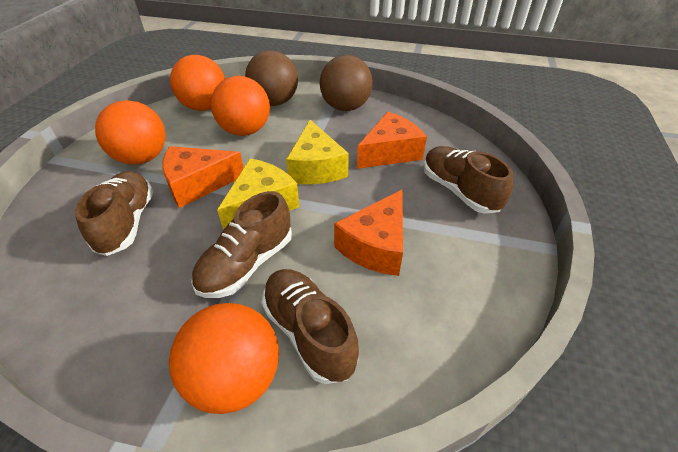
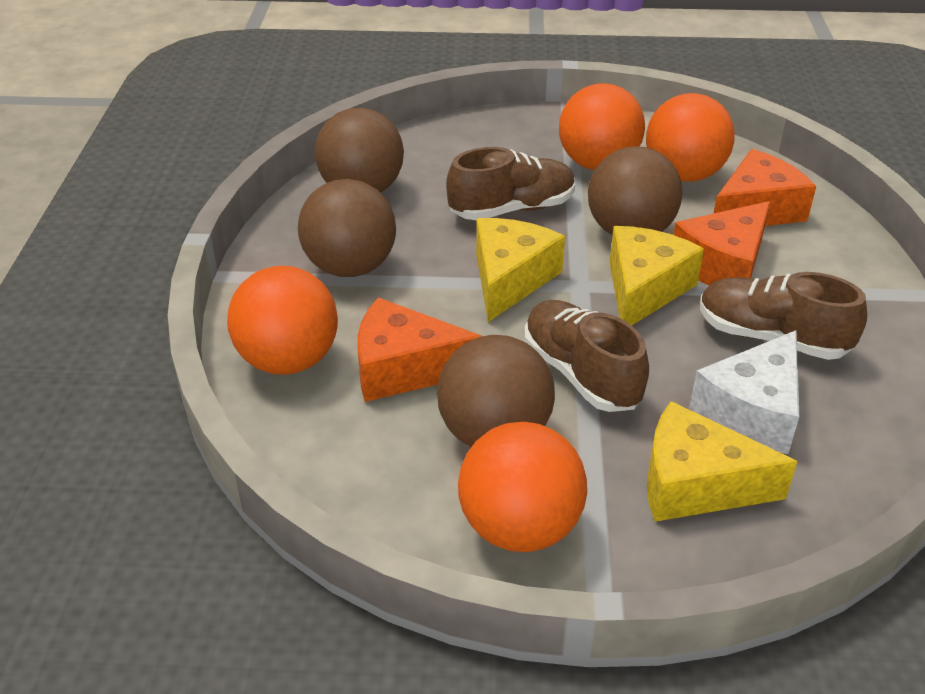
brown ball: 2 -> 4
brown shoe: 4 -> 3
white cheese: 0 -> 1
yellow cheese: 2 -> 3

